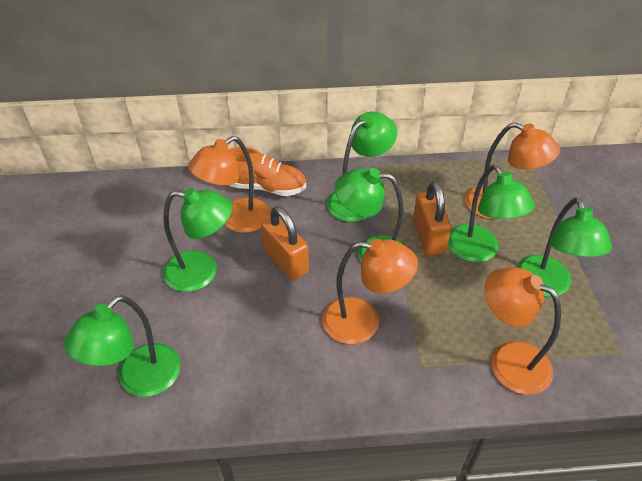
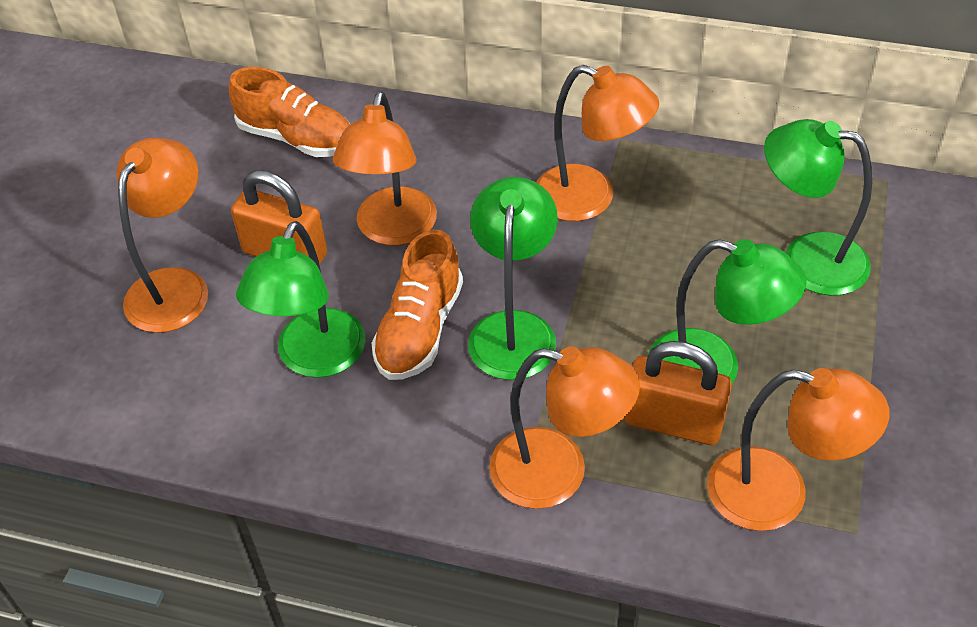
green lamp: 6 -> 4
orange lamp: 4 -> 5
orange shoe: 1 -> 2

